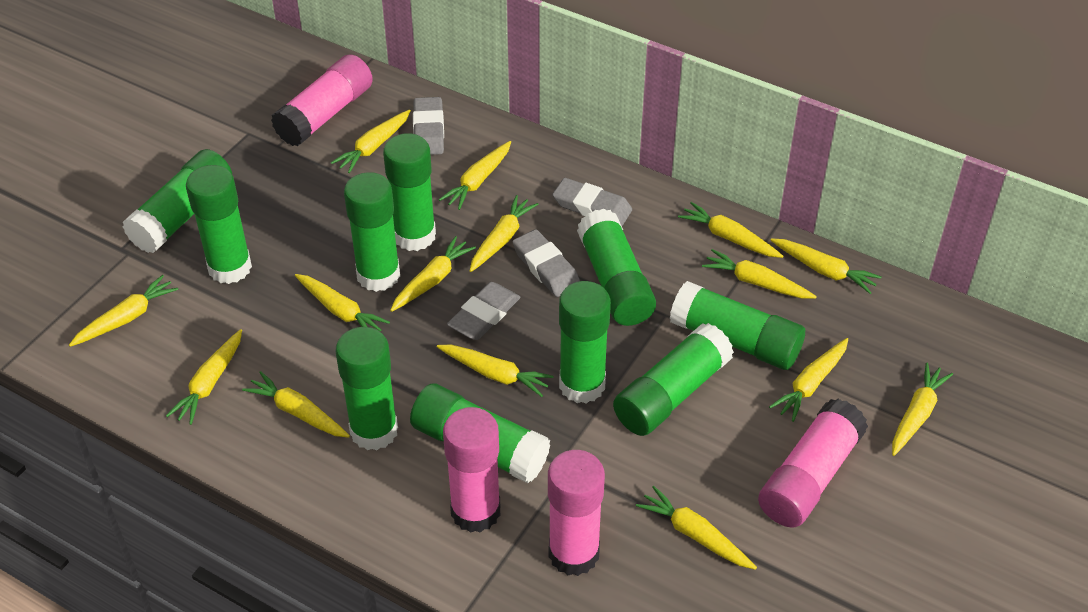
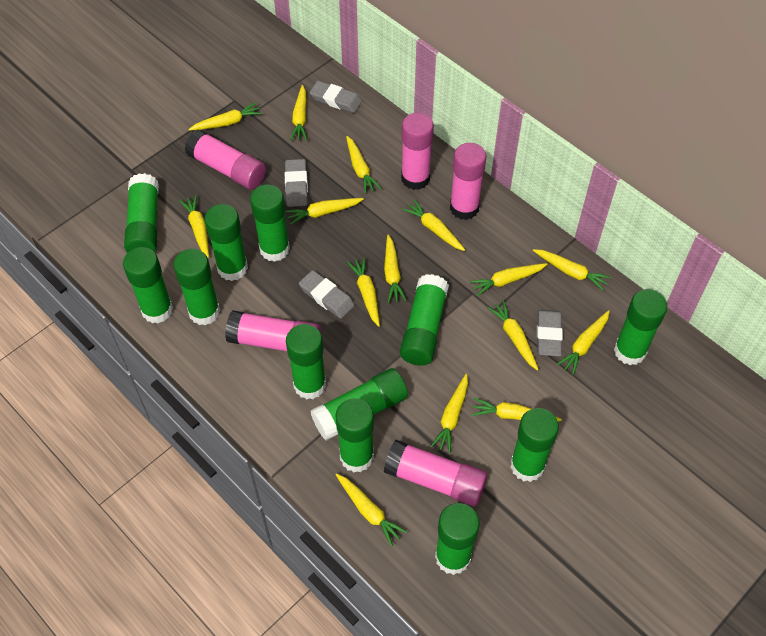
green glue stick: 10 -> 12
pink glue stick: 4 -> 5

